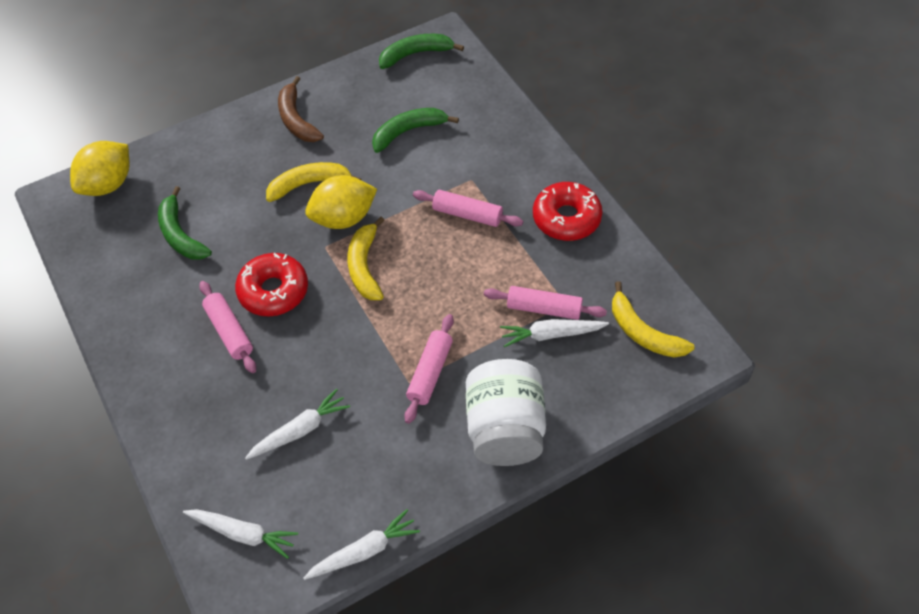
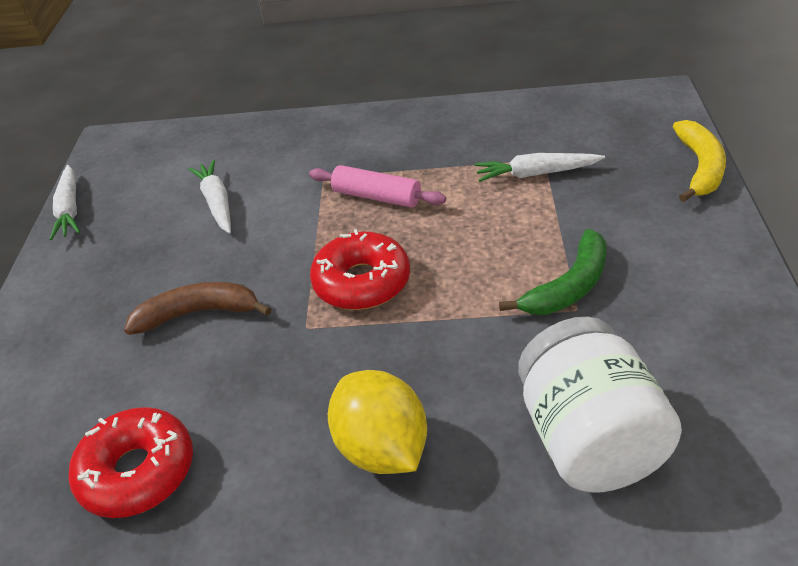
green banana: 3 -> 1
pink rolling pin: 4 -> 1
white carrot: 4 -> 3
yellow banana: 3 -> 1
yellow lemon: 2 -> 1

